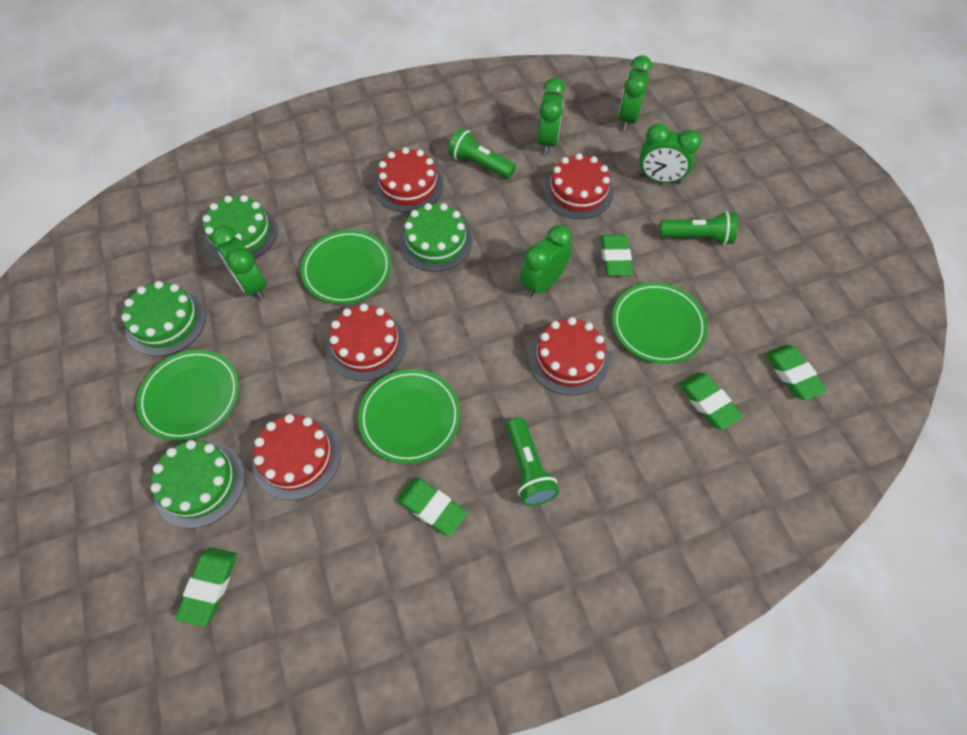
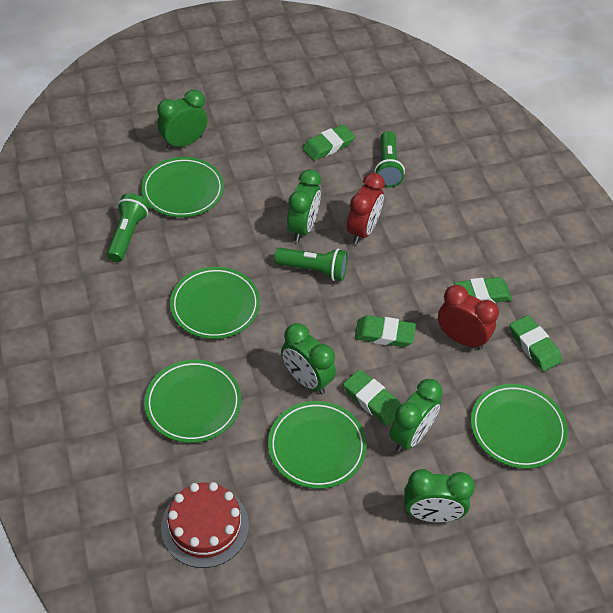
green cake: 4 -> 0
green plate: 4 -> 5
red cake: 5 -> 1
red clock: 0 -> 2

